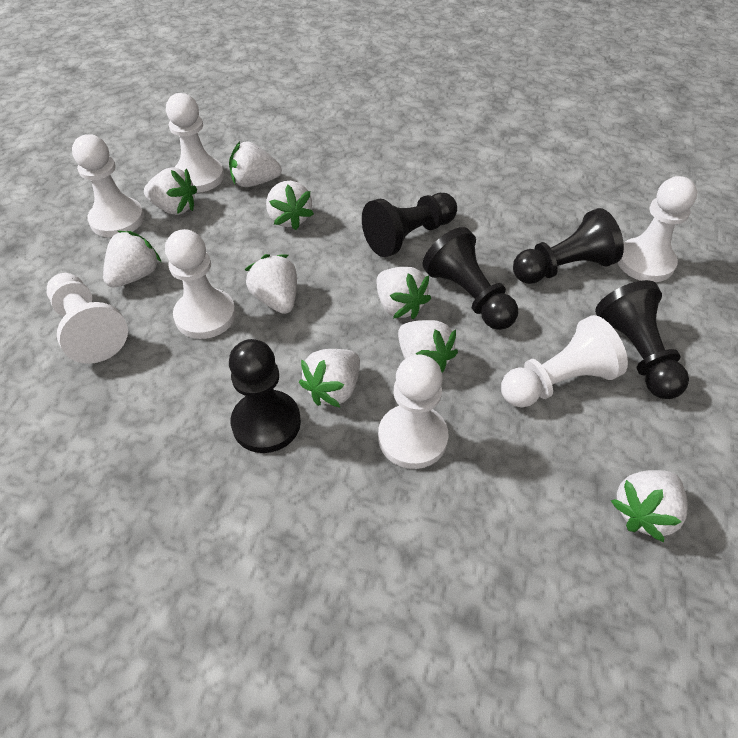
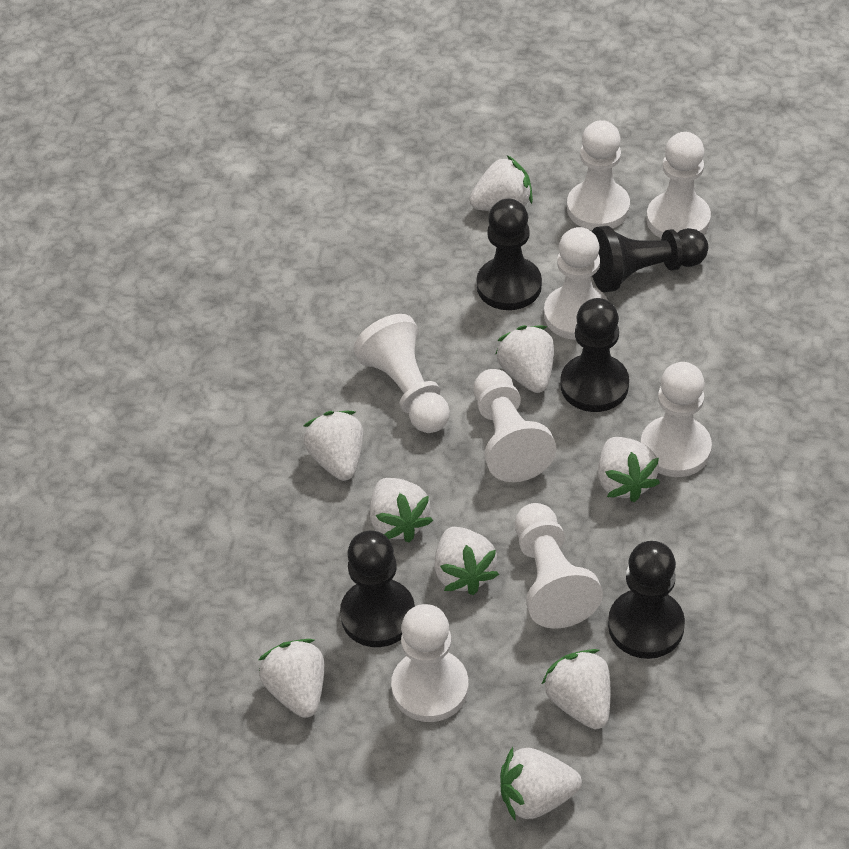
white pawn: 7 -> 8

